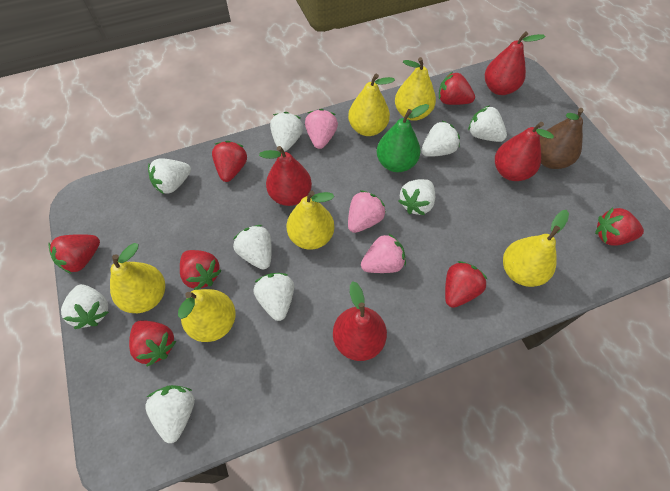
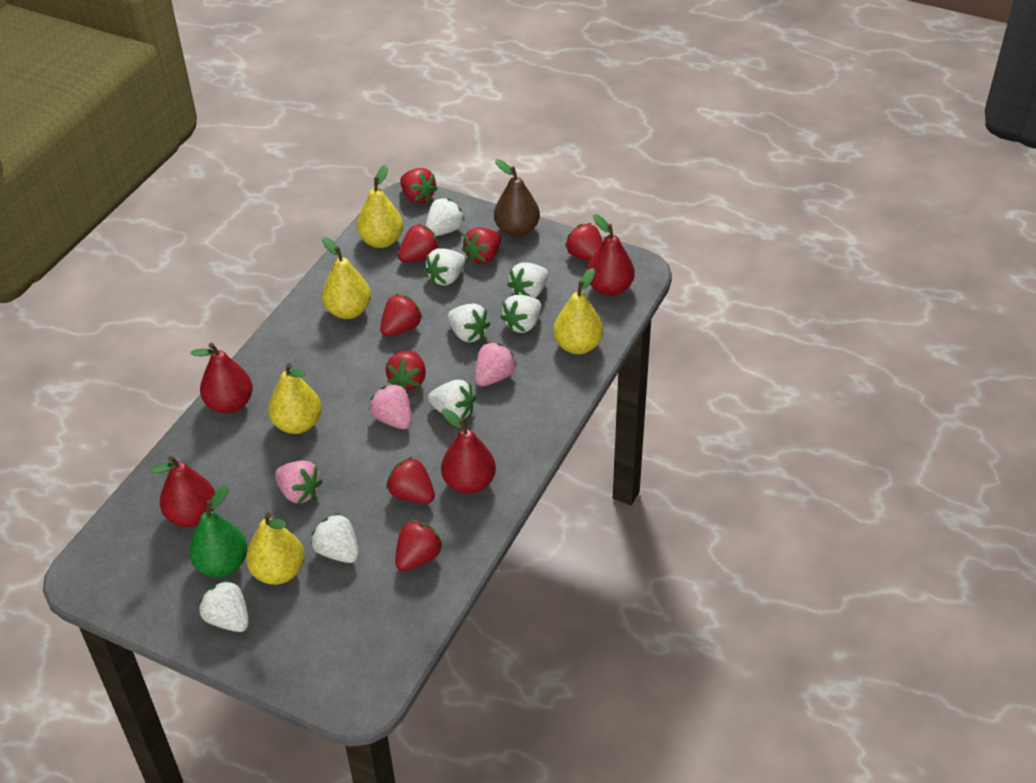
red strawberry: 7 -> 8
white strawberry: 9 -> 8
yellow pear: 6 -> 5

